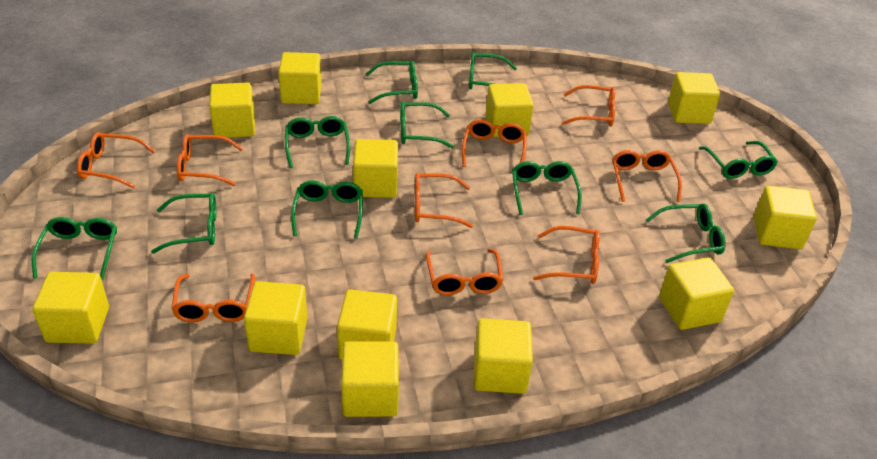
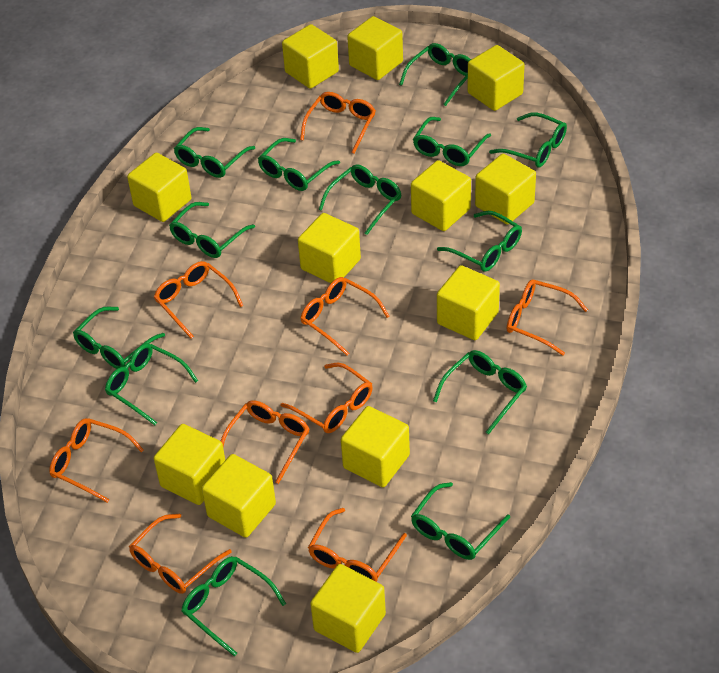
green glasses: 10 -> 13

